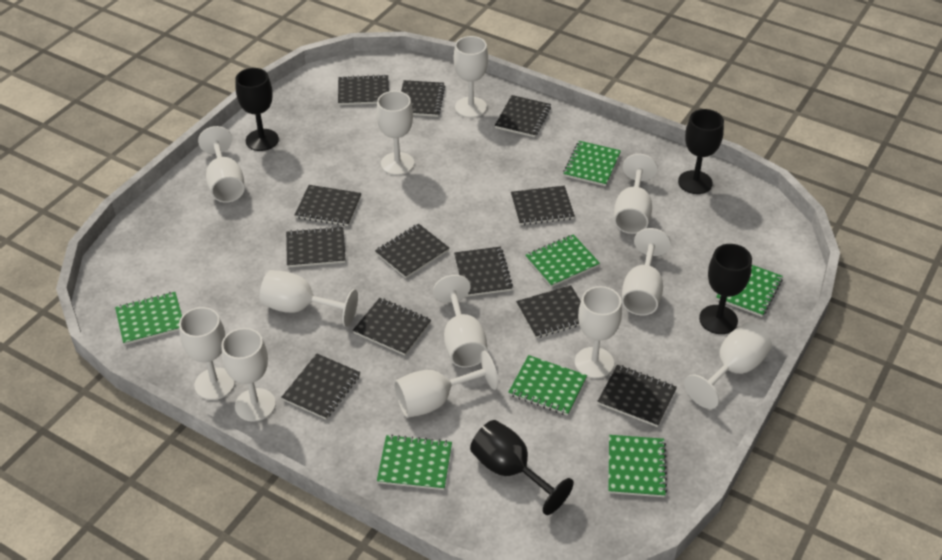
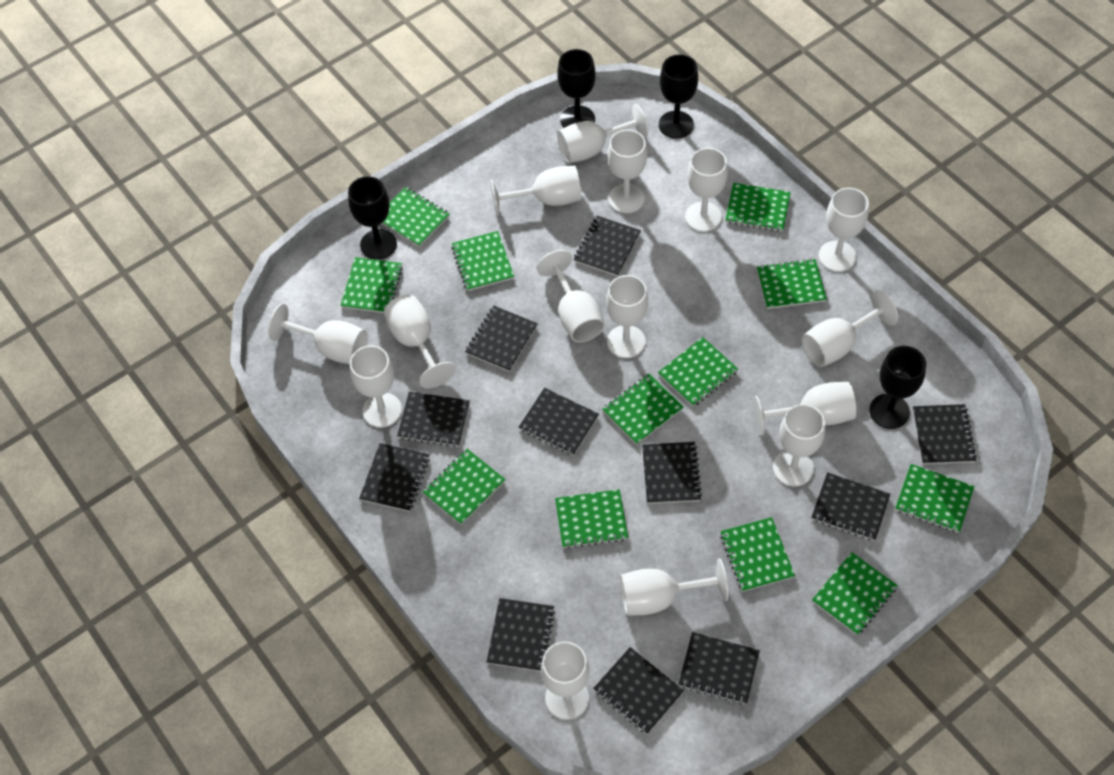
black notebook: 12 -> 11
green notebook: 7 -> 12
white goblet: 12 -> 15

